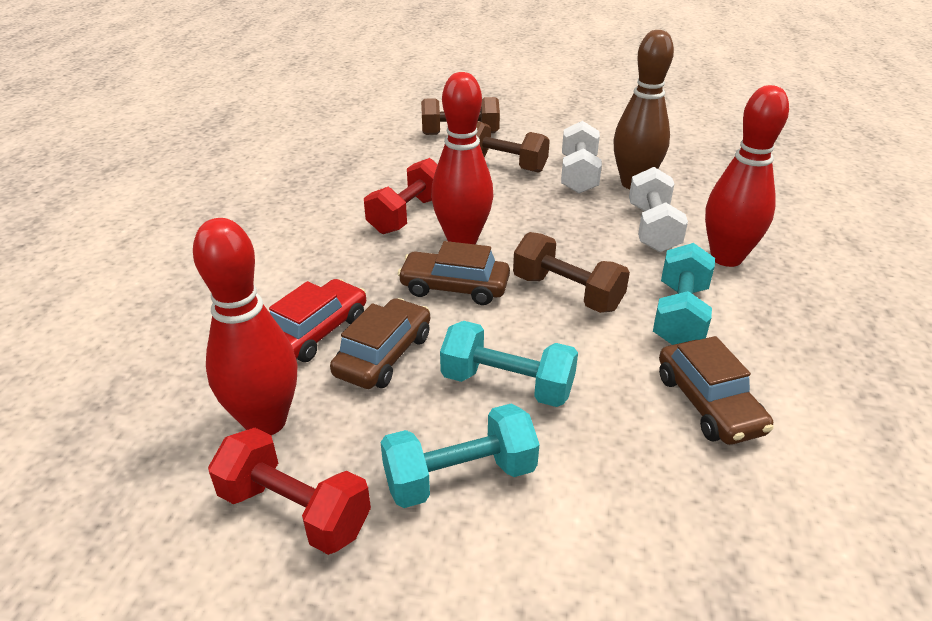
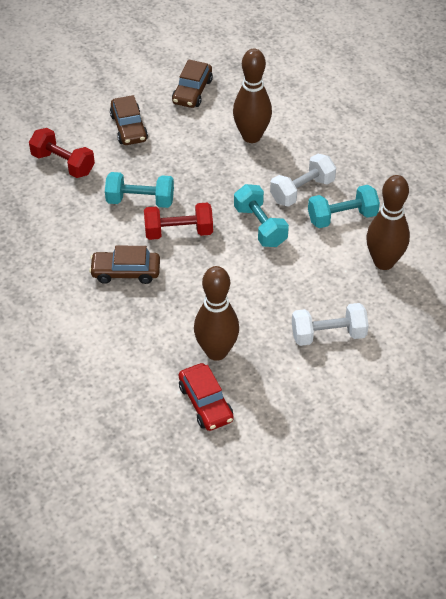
brown bowling pin: 1 -> 3
brown dumbbell: 3 -> 0
red bowling pin: 3 -> 0

